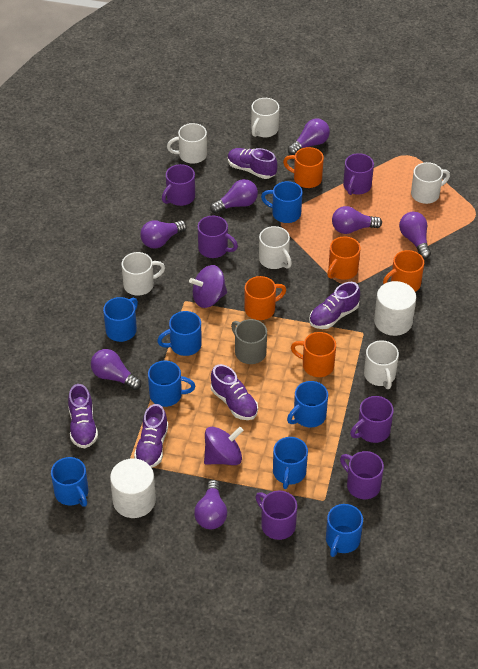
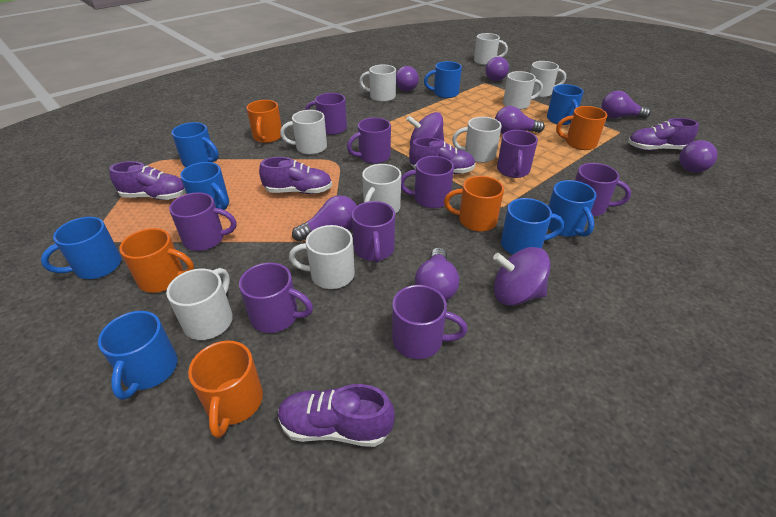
grey mug: 1 -> 0
purple mug: 6 -> 9
white cylinder: 2 -> 0
white mug: 6 -> 9

